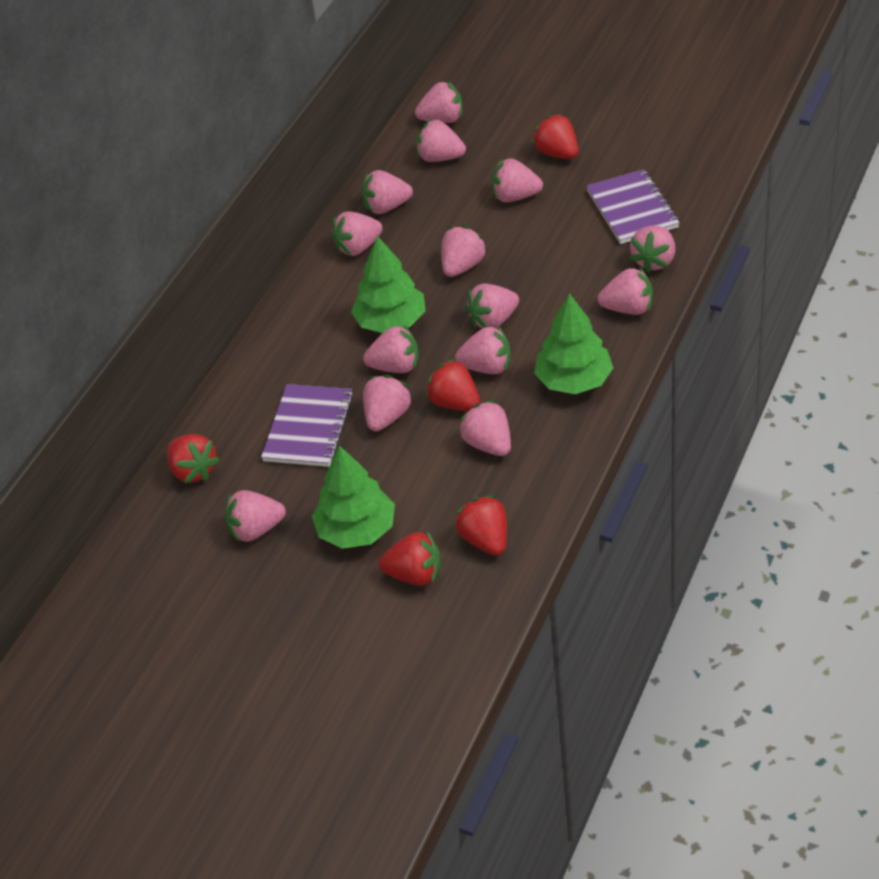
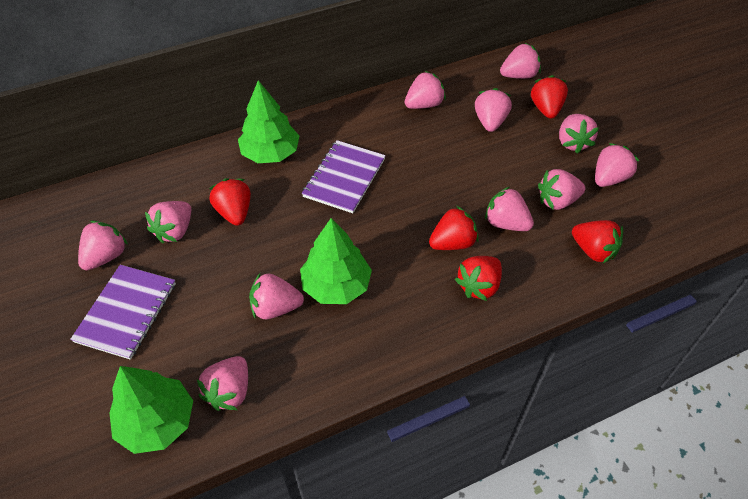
pink strawberry: 14 -> 11

